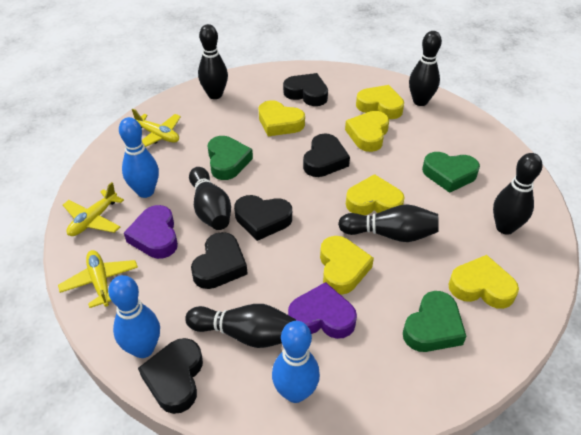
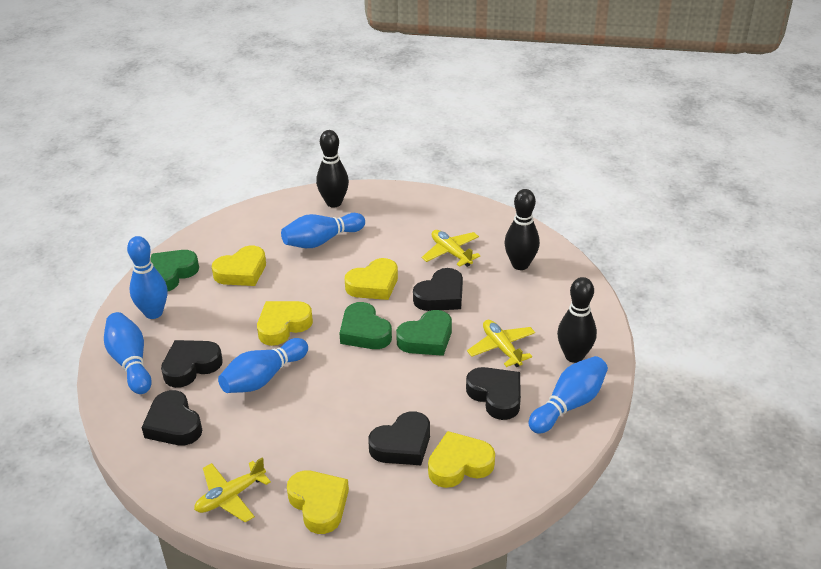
black bowling pin: 6 -> 3
blue bowling pin: 3 -> 5
purple heart: 2 -> 0
yellow heart: 6 -> 5

